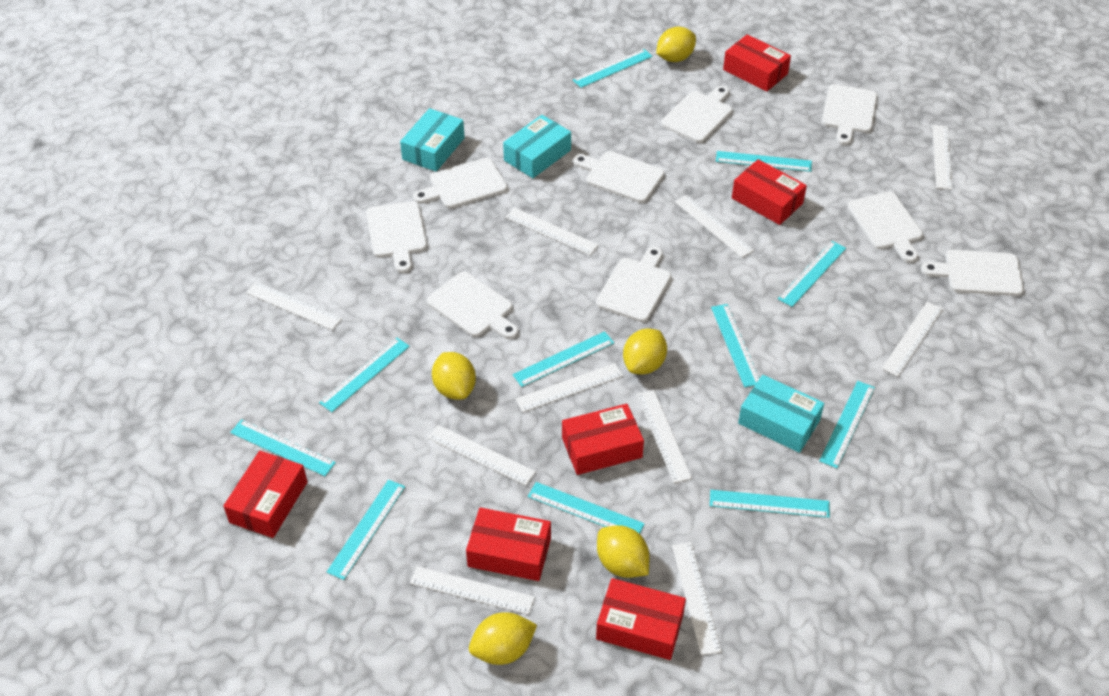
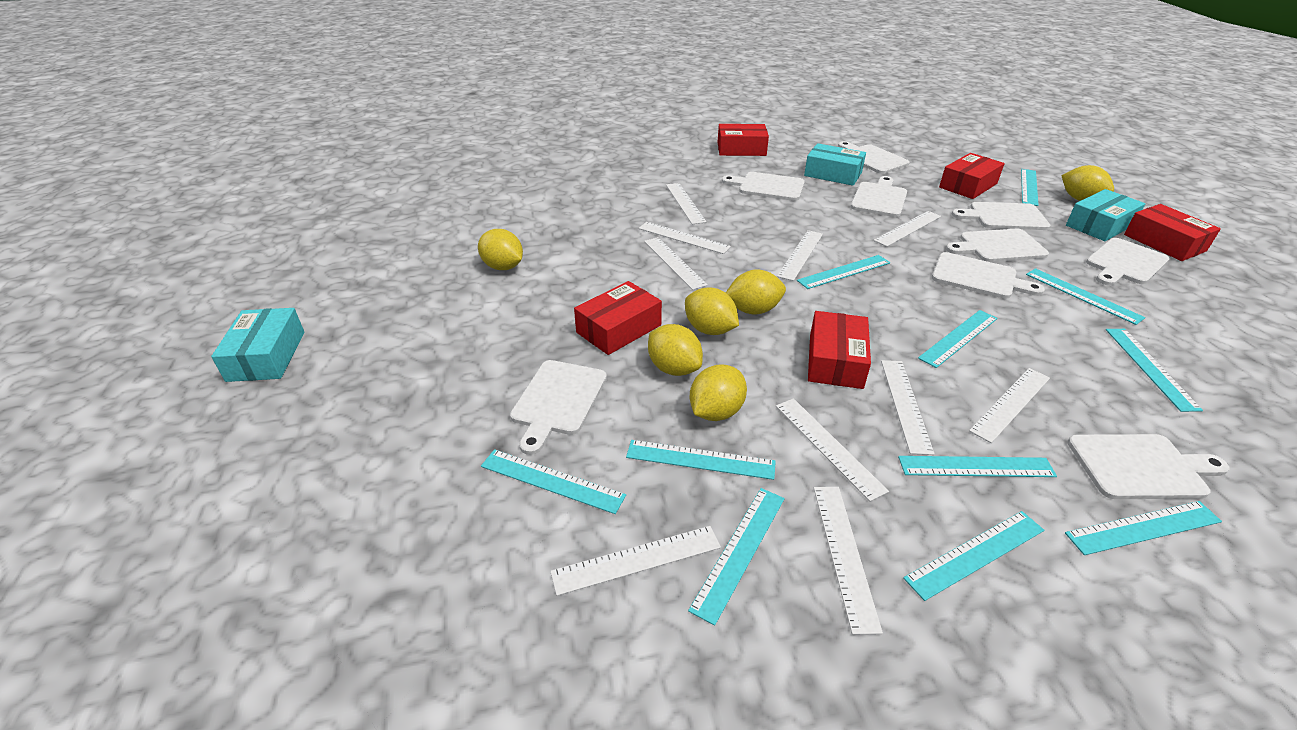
red box: 6 -> 5
yellow lemon: 5 -> 6

